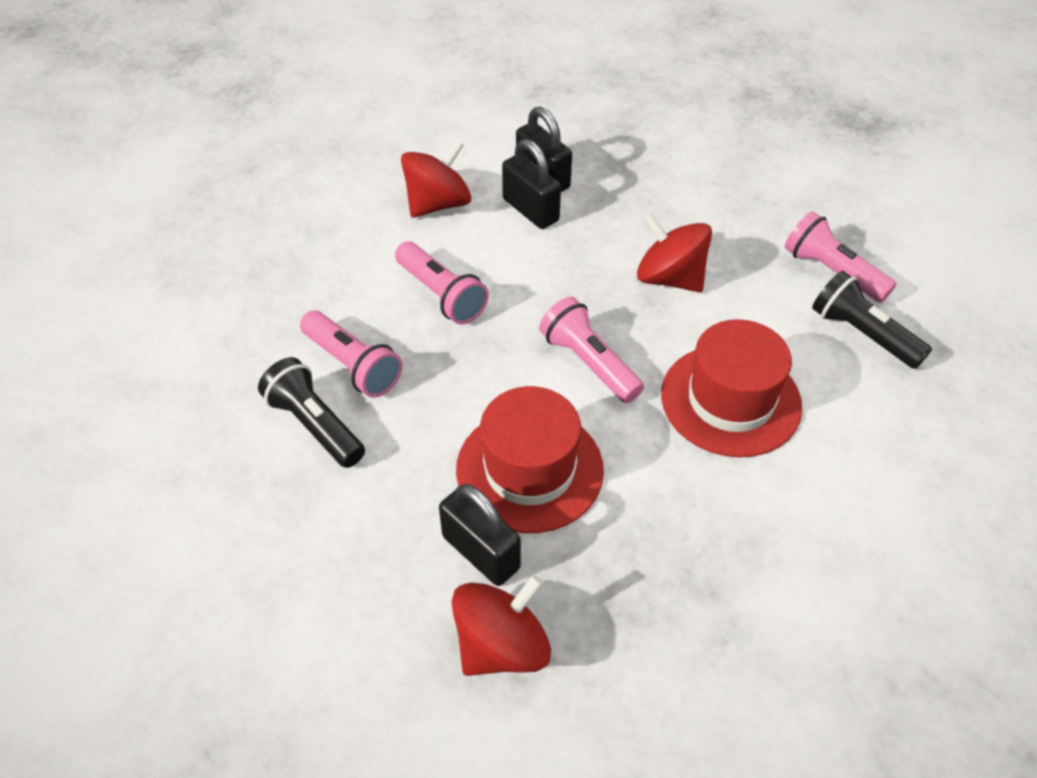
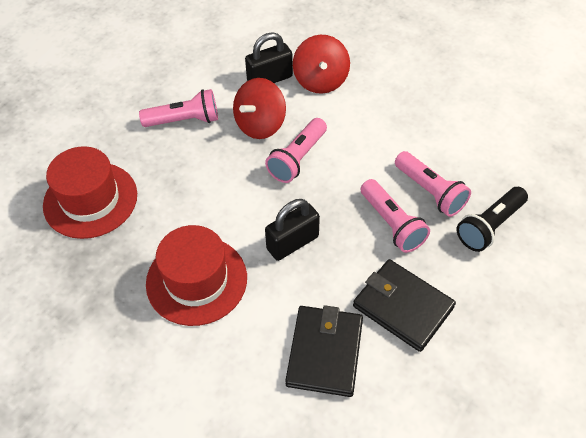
black flashlight: 2 -> 1
black padlock: 3 -> 2
black wallet: 0 -> 2
red spinning top: 3 -> 2

